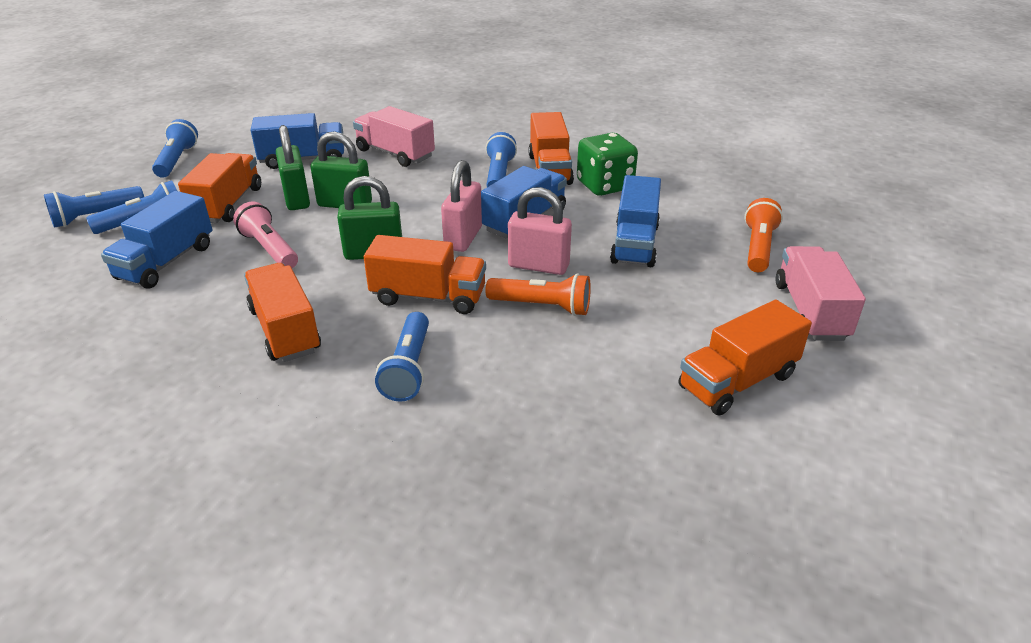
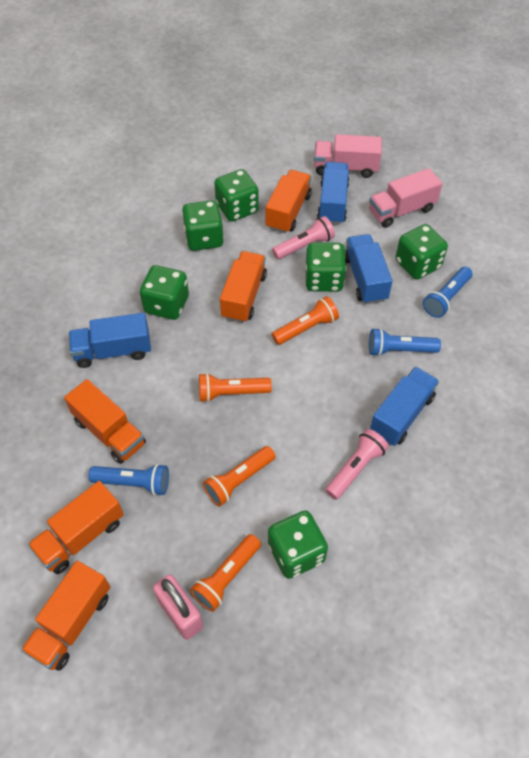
blue flashlight: 5 -> 3
green dice: 1 -> 6
green padlock: 3 -> 0
orange flashlight: 2 -> 4
pink flashlight: 1 -> 2
pink padlock: 2 -> 1

